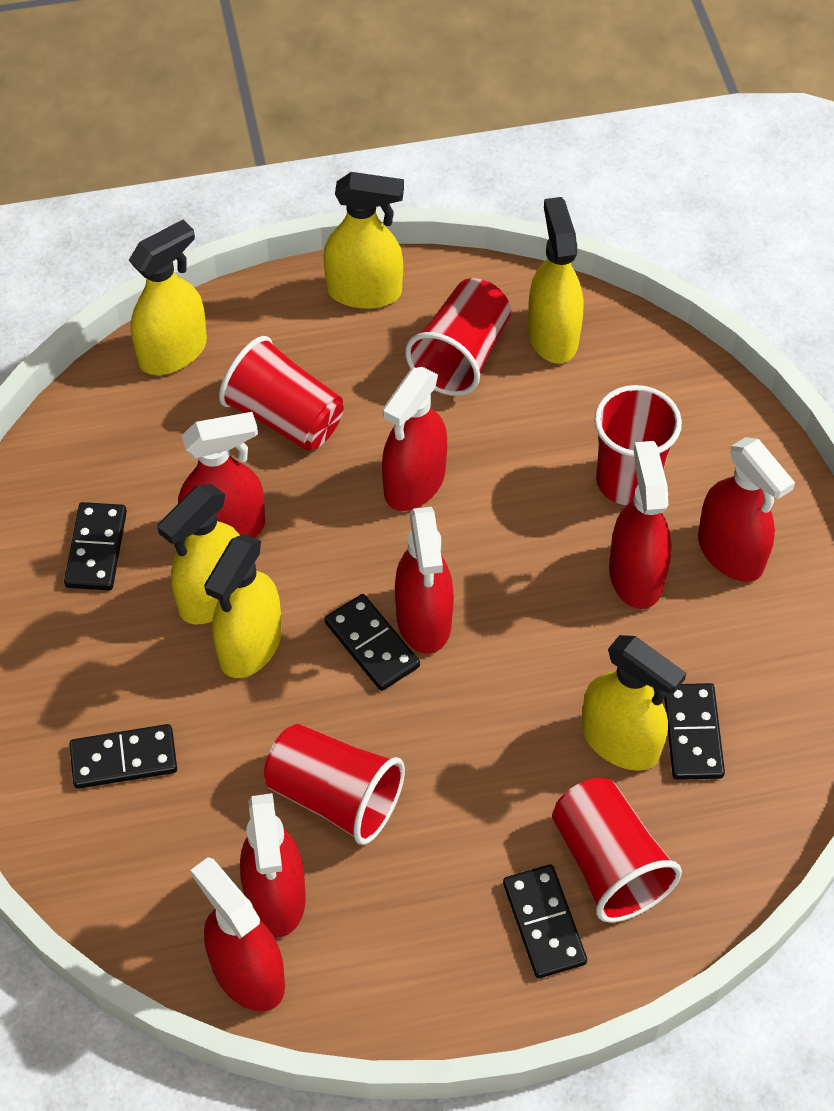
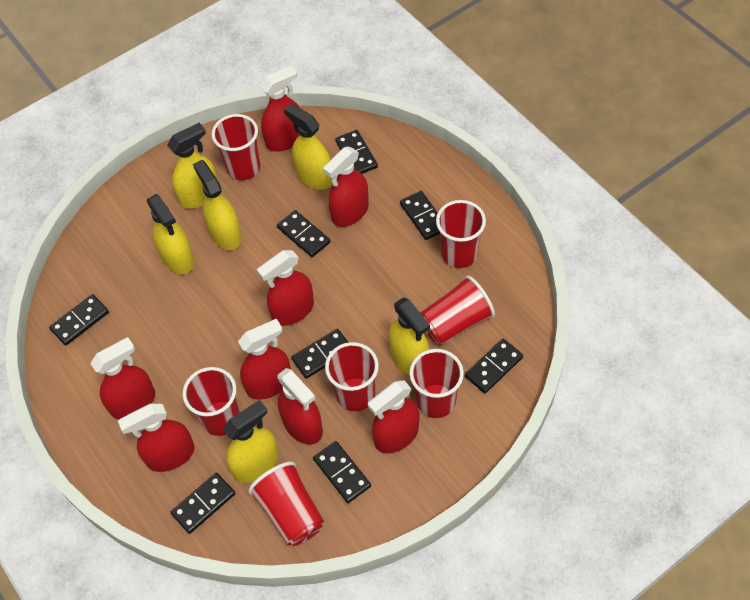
black domino: 5 -> 8
red cup: 5 -> 7
red spray bottle: 7 -> 8

